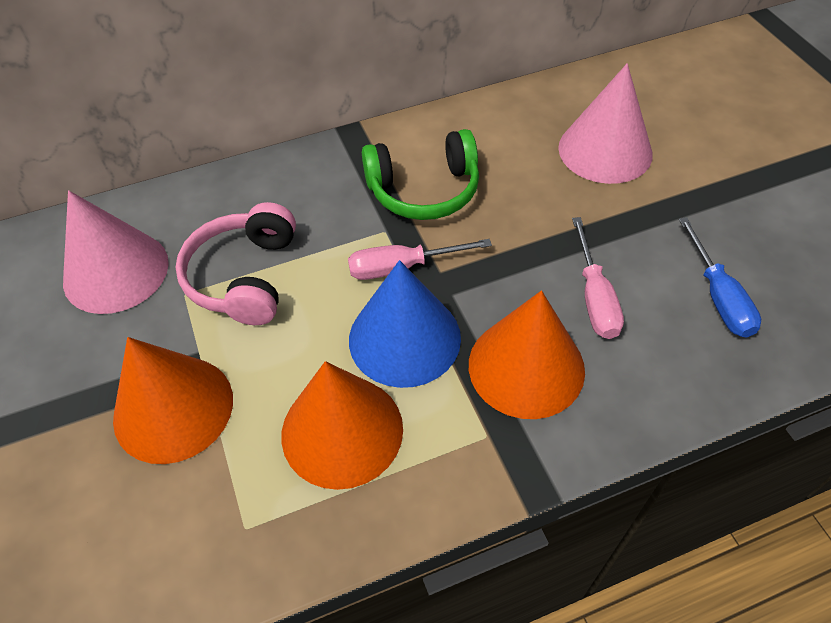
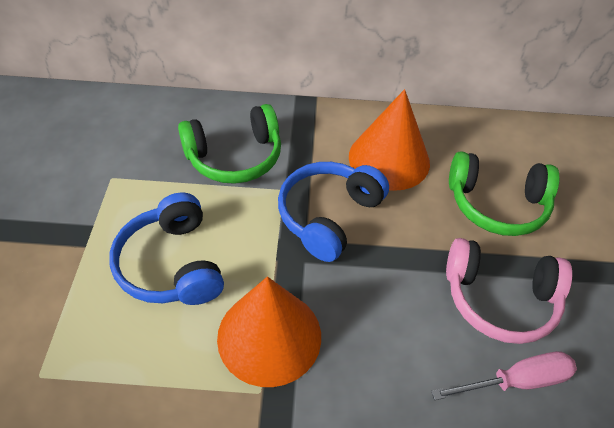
blue cone: 1 -> 0
blue headphones: 0 -> 2
blue screwdriver: 1 -> 0
green headphones: 1 -> 2
orange cone: 3 -> 2
pink cone: 2 -> 0
pink screwdriver: 2 -> 1

